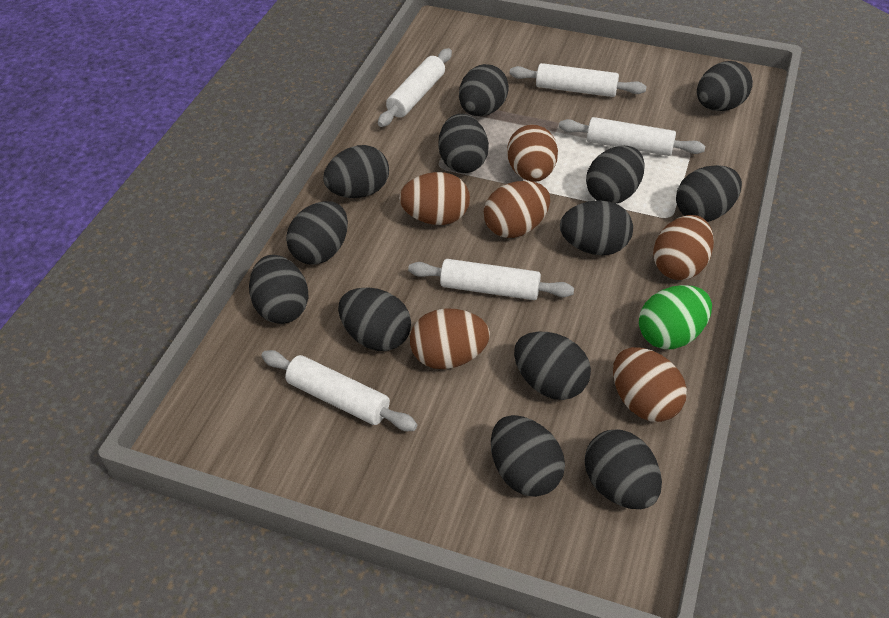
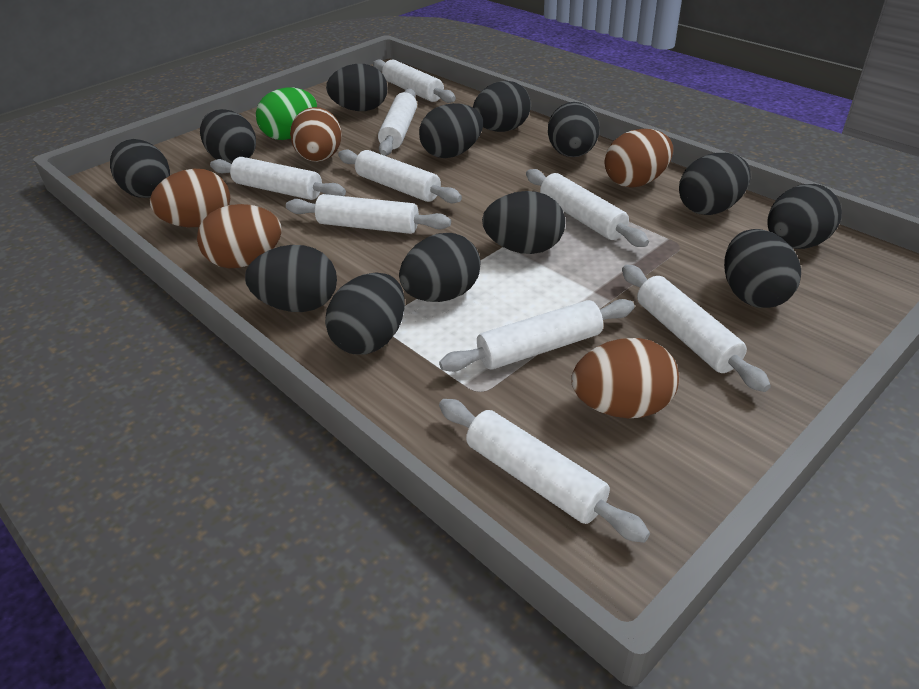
brown egg: 6 -> 5
white rolling pin: 5 -> 9

